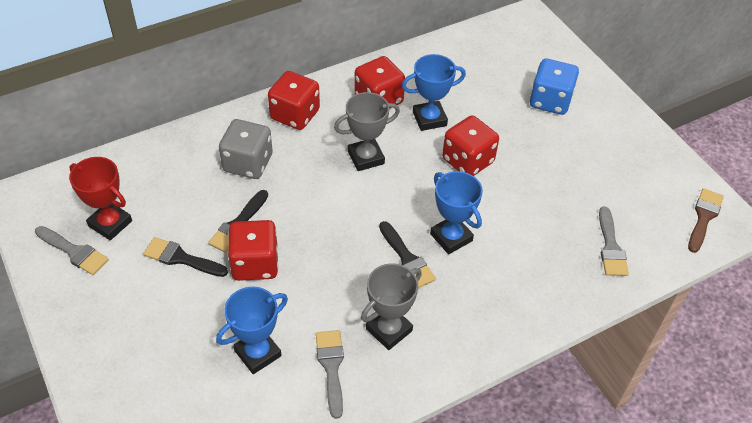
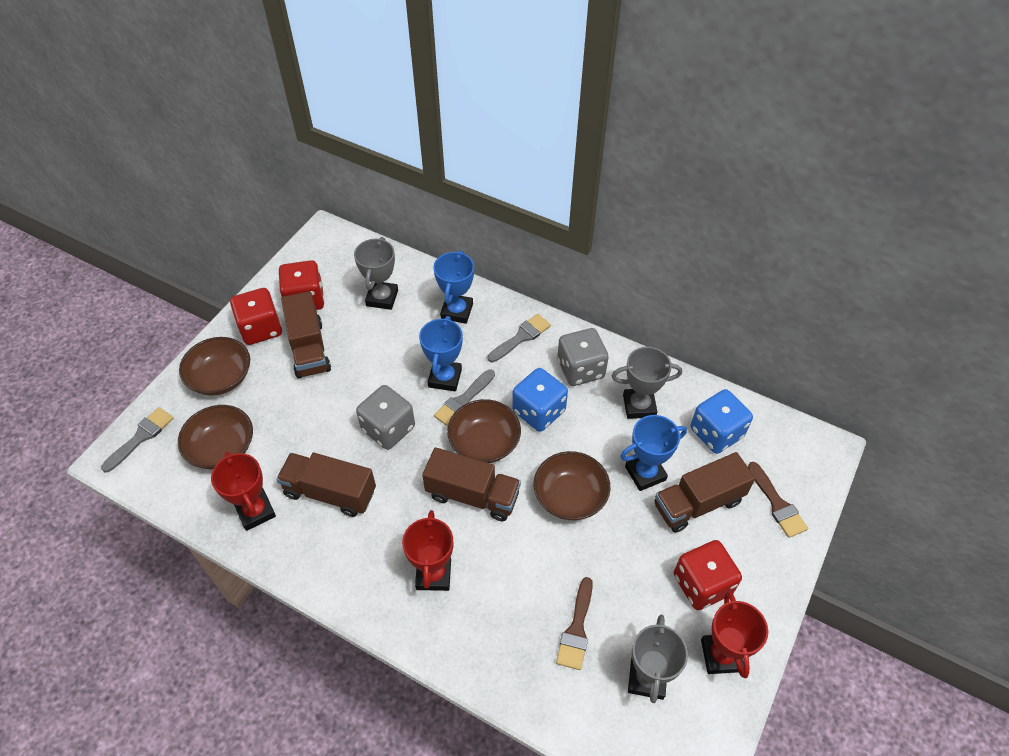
black brush: 3 -> 0
blue dice: 1 -> 2
brown bowl: 0 -> 4
brown brush: 1 -> 2
brown truck: 0 -> 4
grey dice: 1 -> 2
grey trophy: 2 -> 3
red dice: 4 -> 3
red trophy: 1 -> 3

